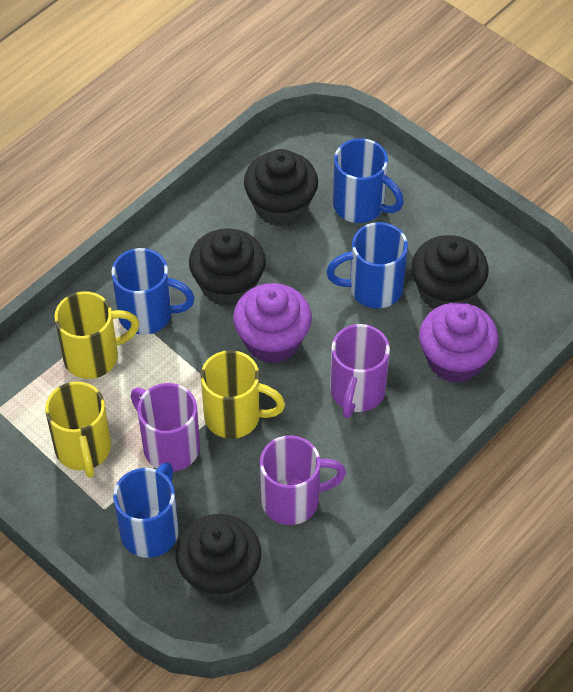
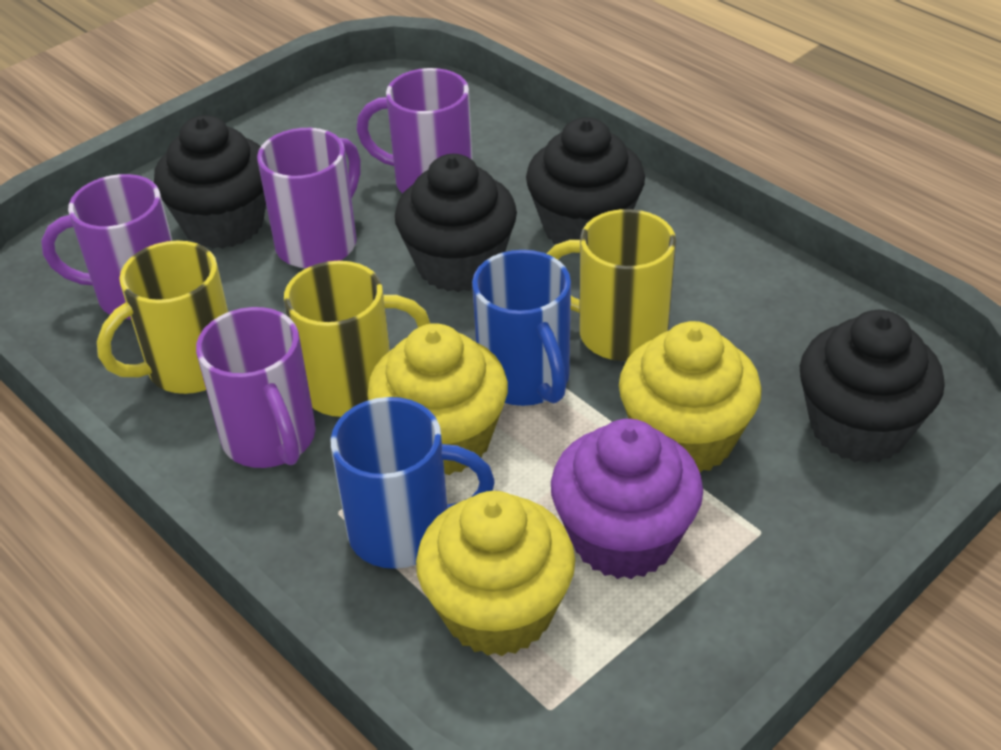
blue mug: 4 -> 2
purple cupcake: 2 -> 1
purple mug: 3 -> 4
yellow cupcake: 0 -> 3

